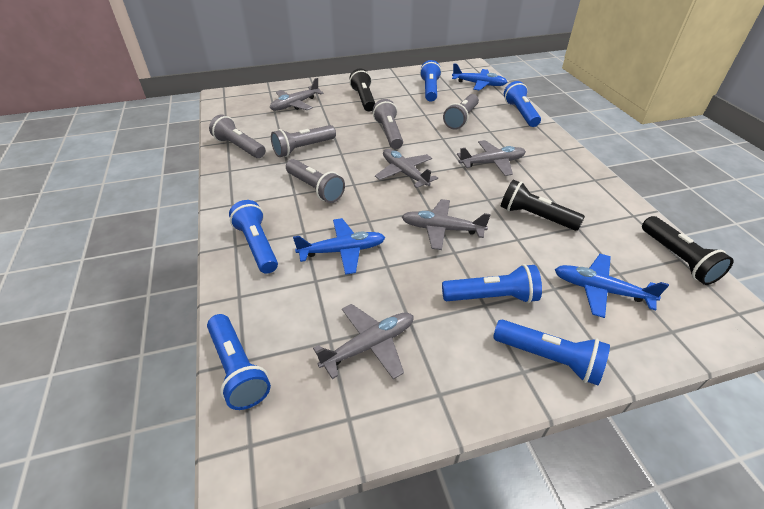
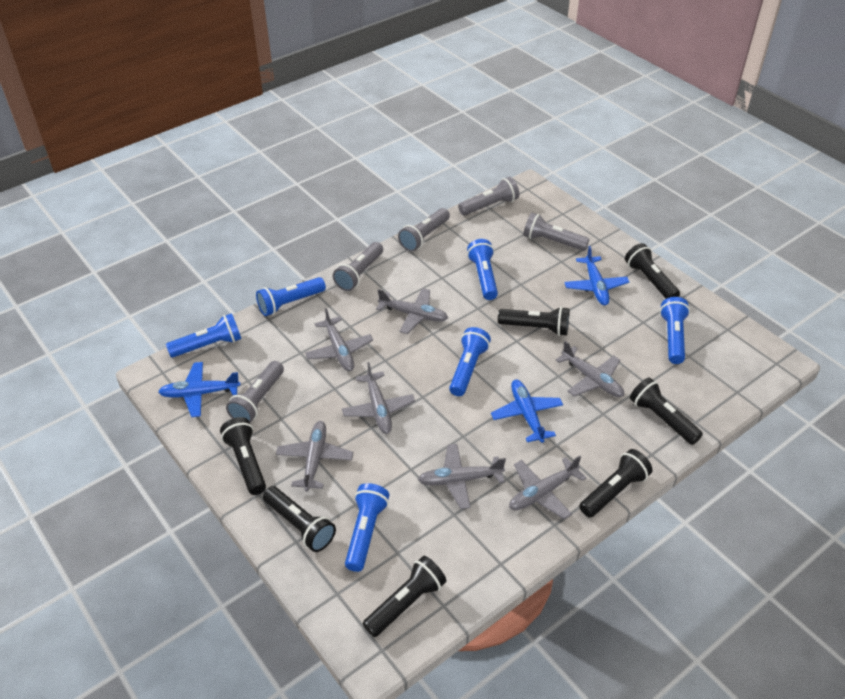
black flashlight: 3 -> 7
grey plane: 5 -> 7

